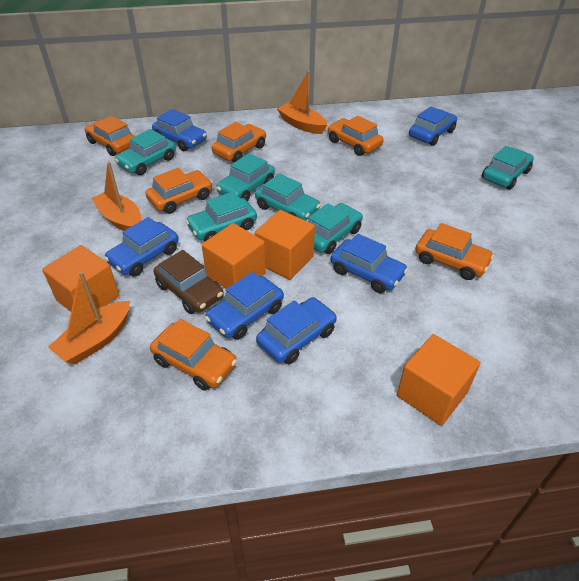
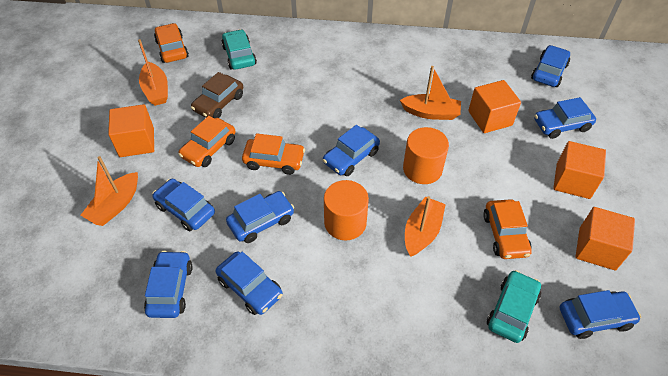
blue car: 6 -> 8
orange boat: 3 -> 4
orange car: 6 -> 4
orange cylinder: 0 -> 2
turquoise car: 6 -> 2

